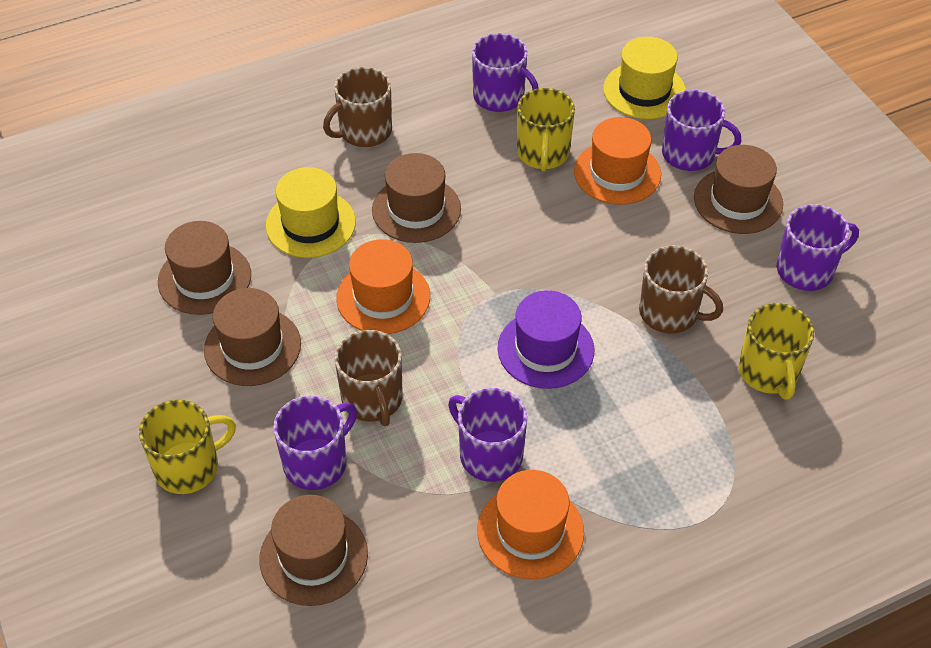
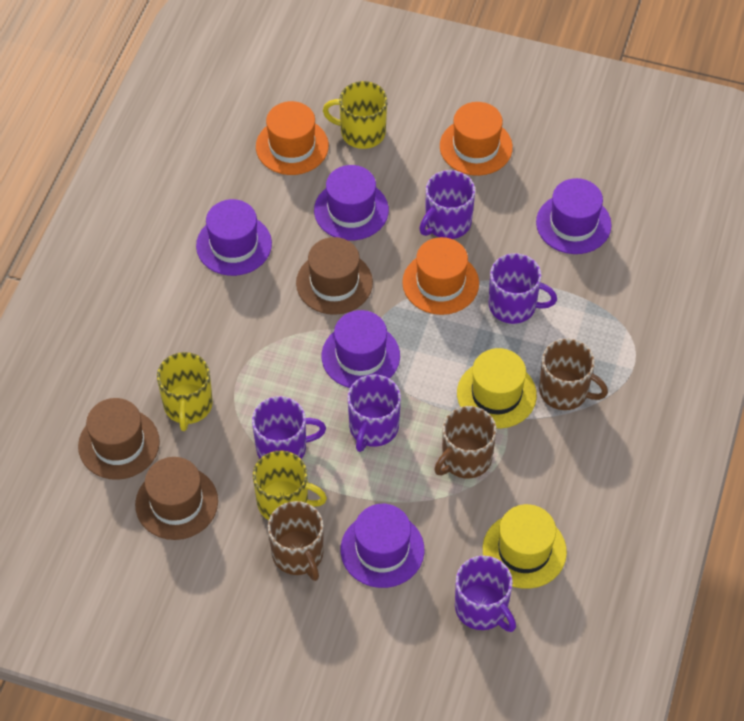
brown hat: 5 -> 3
purple hat: 1 -> 5

